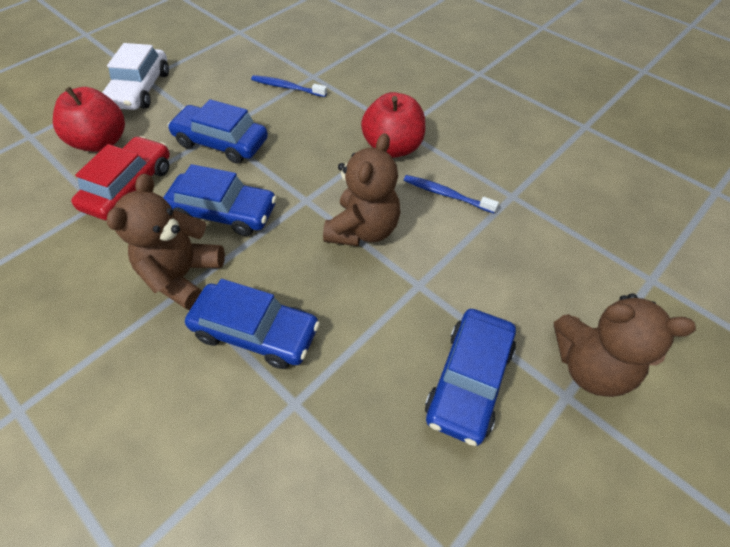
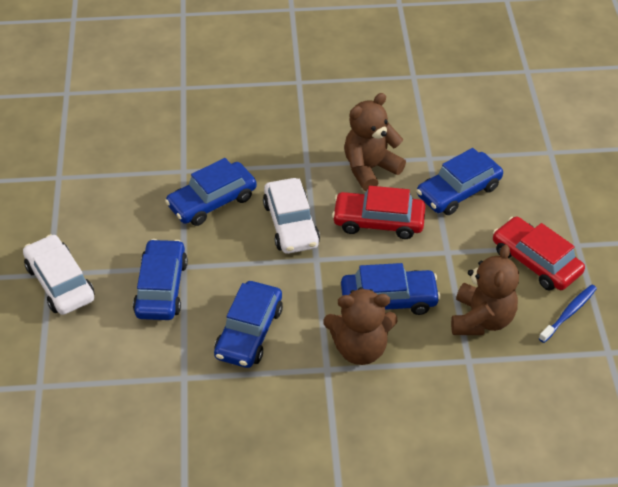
blue car: 4 -> 5
blue toothbrush: 2 -> 1
red apple: 2 -> 0
red car: 1 -> 2
white car: 1 -> 2

